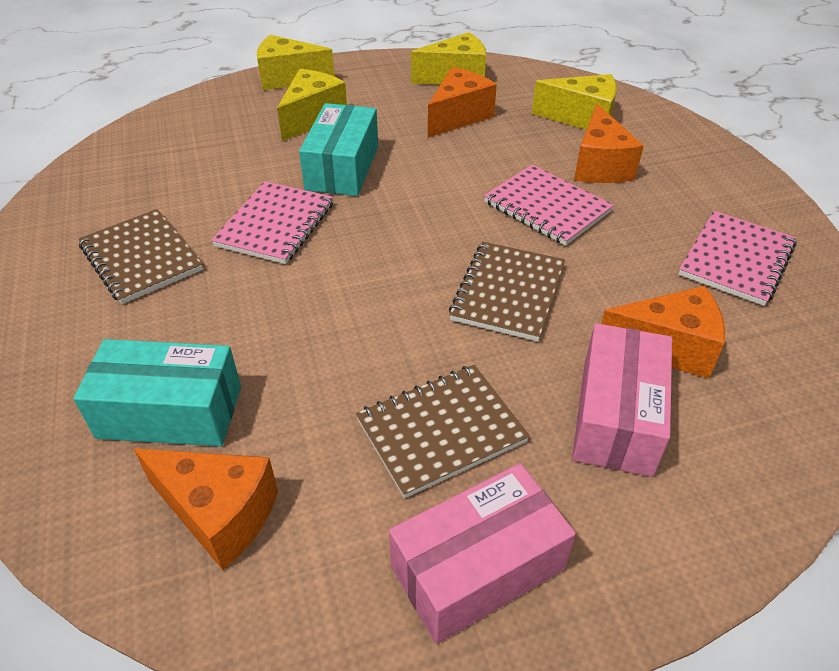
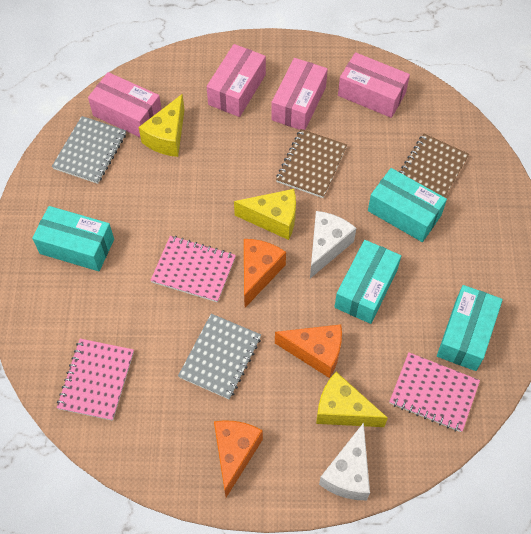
brown notebook: 3 -> 2
grey notebook: 0 -> 2
orange cheese: 4 -> 3
pink box: 2 -> 4
turquoise box: 2 -> 4
white cheese: 0 -> 2
yellow cheese: 4 -> 3

